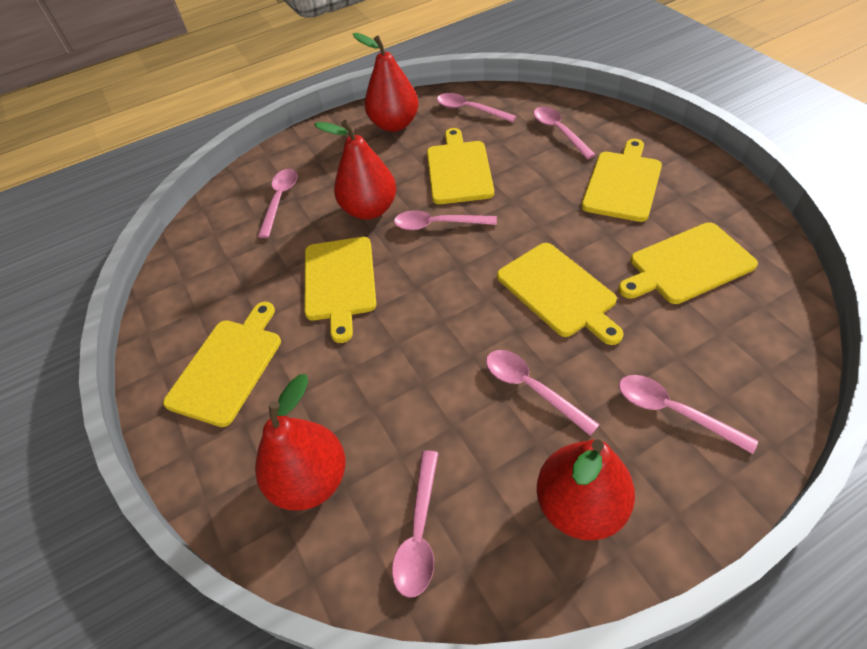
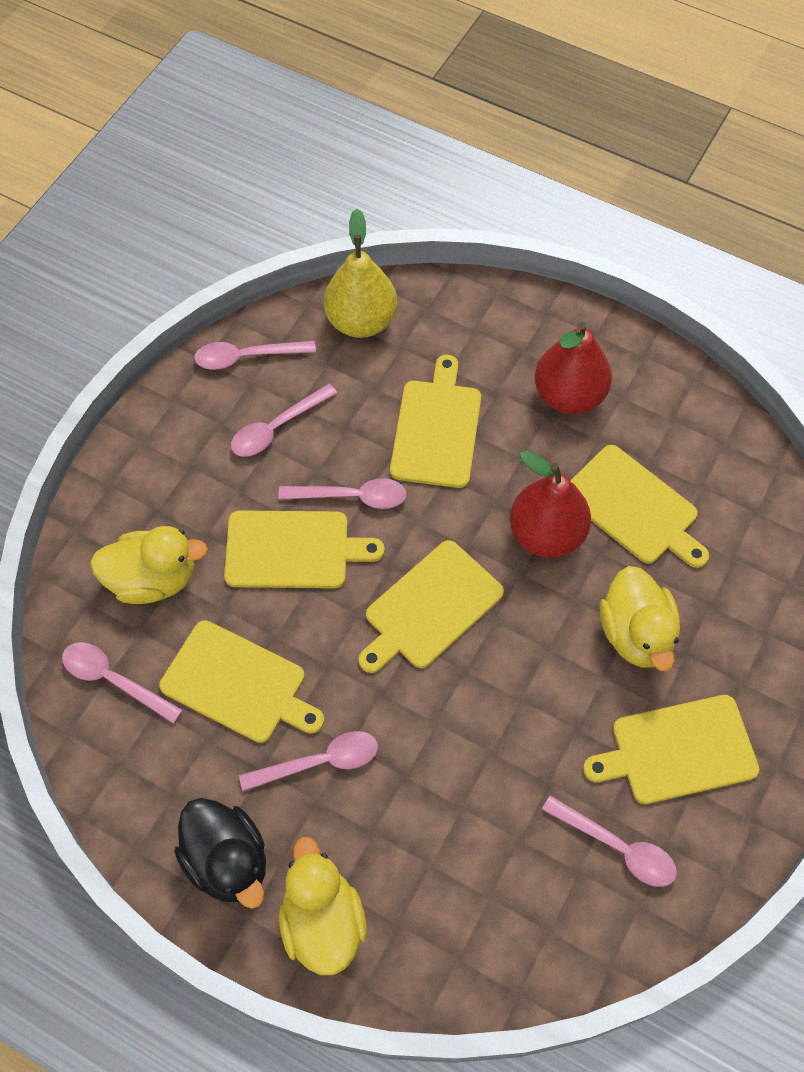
black duck: 0 -> 1
pink spoon: 7 -> 6
red pear: 4 -> 2
yellow duck: 0 -> 3
yellow pear: 0 -> 1

